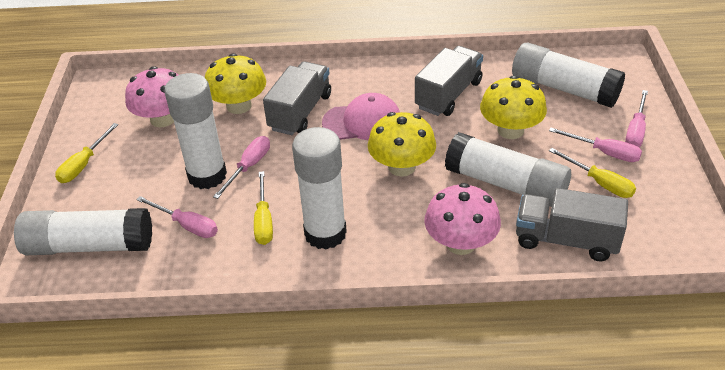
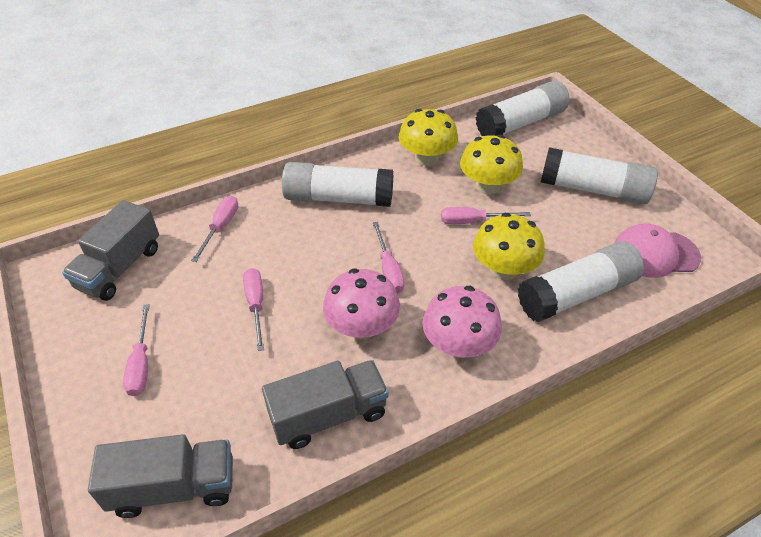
pink screwdriver: 4 -> 5
white glue stick: 5 -> 4
yellow screwdriver: 3 -> 0

